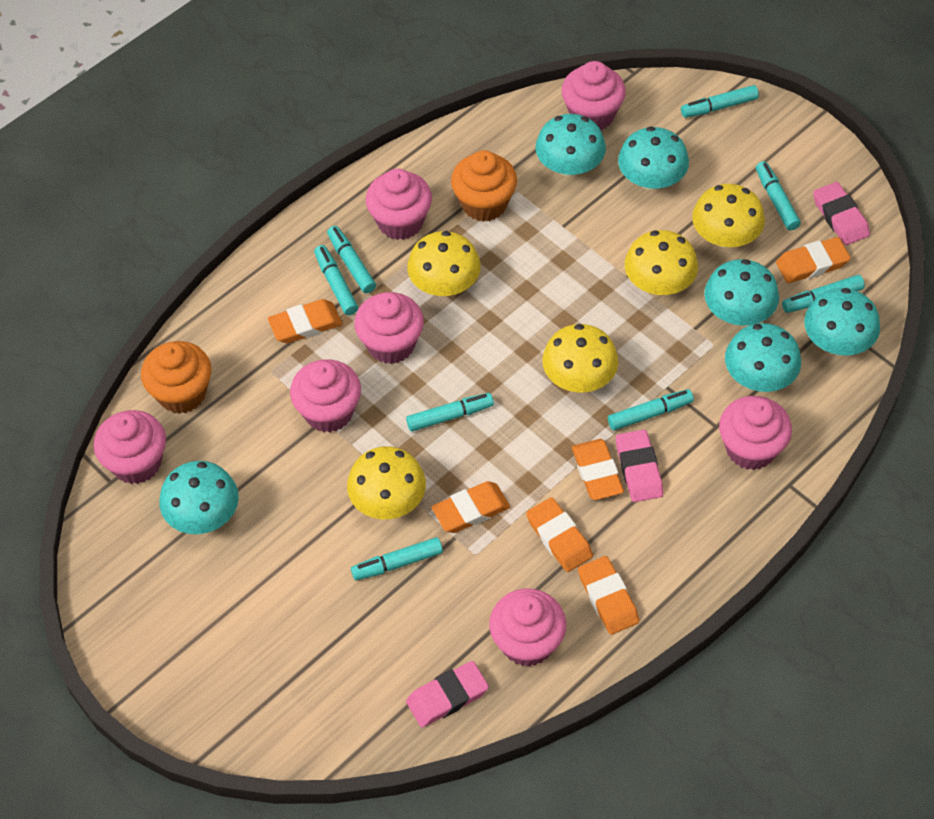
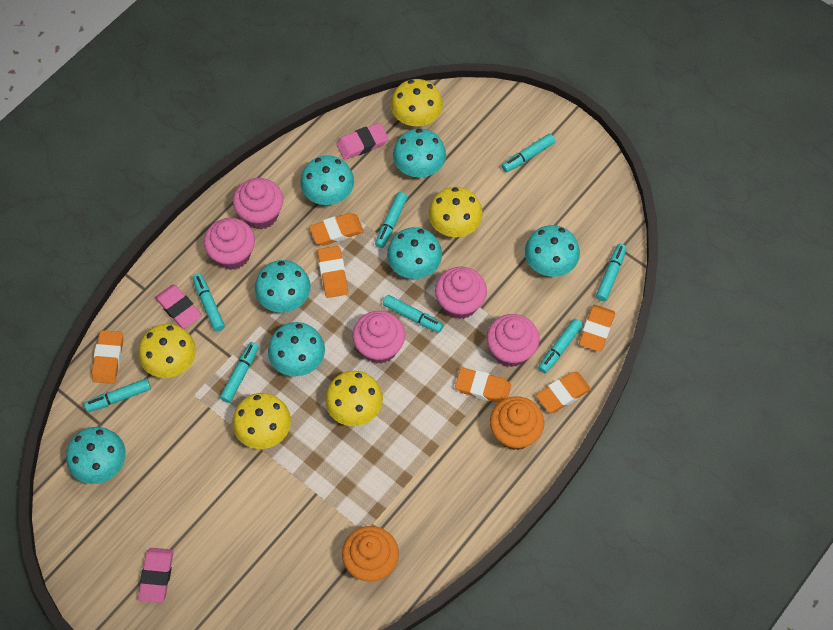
pink cupcake: 7 -> 5
turquoise mushroom: 6 -> 7

